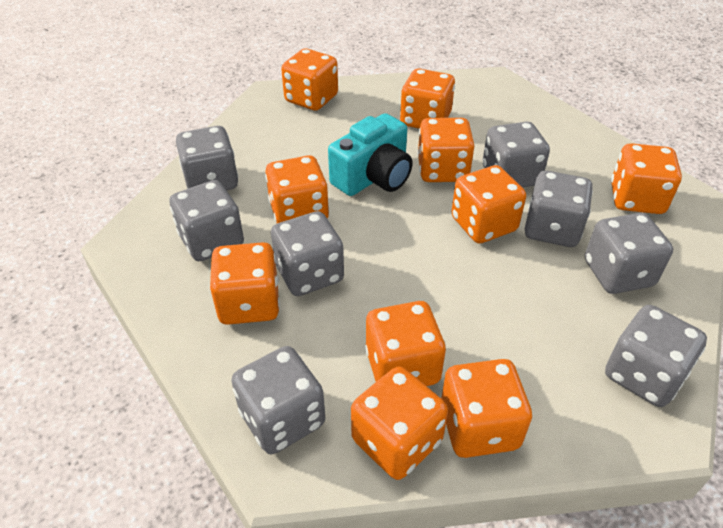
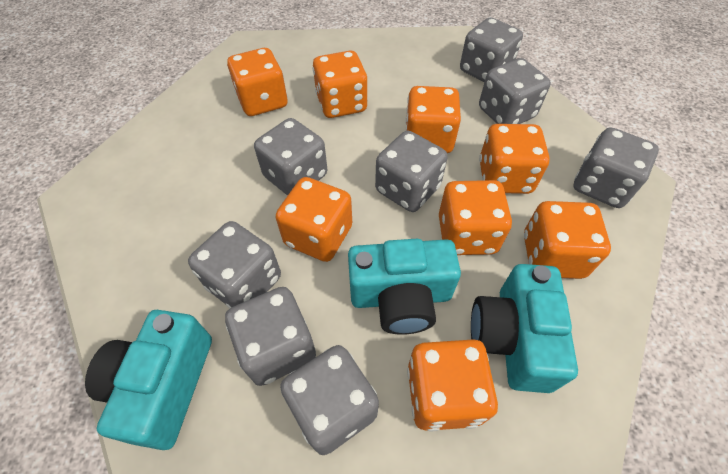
orange dice: 10 -> 8
turquoise camera: 1 -> 3

